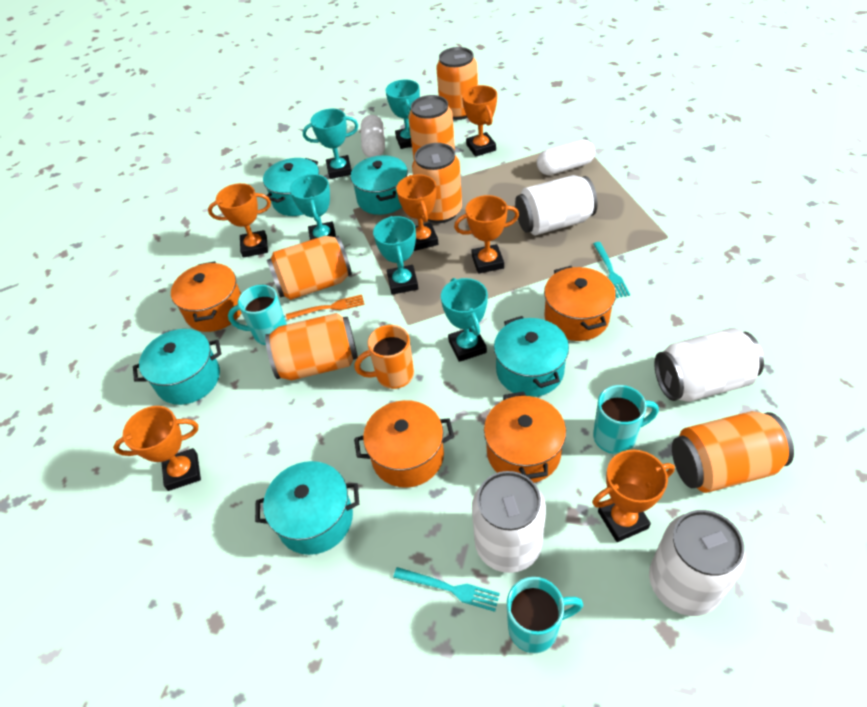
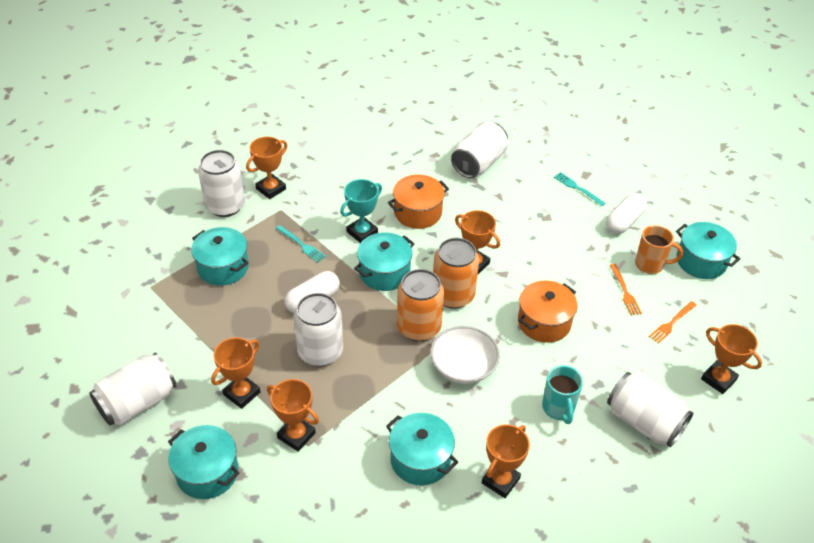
orange can: 6 -> 2
orange fork: 1 -> 2
orange pot: 4 -> 2
turquoise mug: 3 -> 1
turquoise trophy: 5 -> 1
white bowl: 0 -> 1
white can: 4 -> 5

